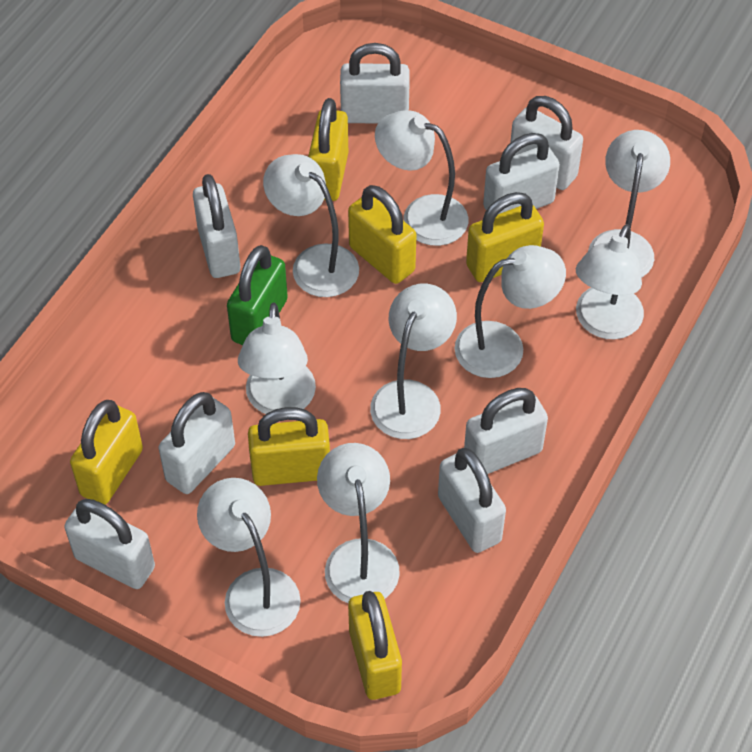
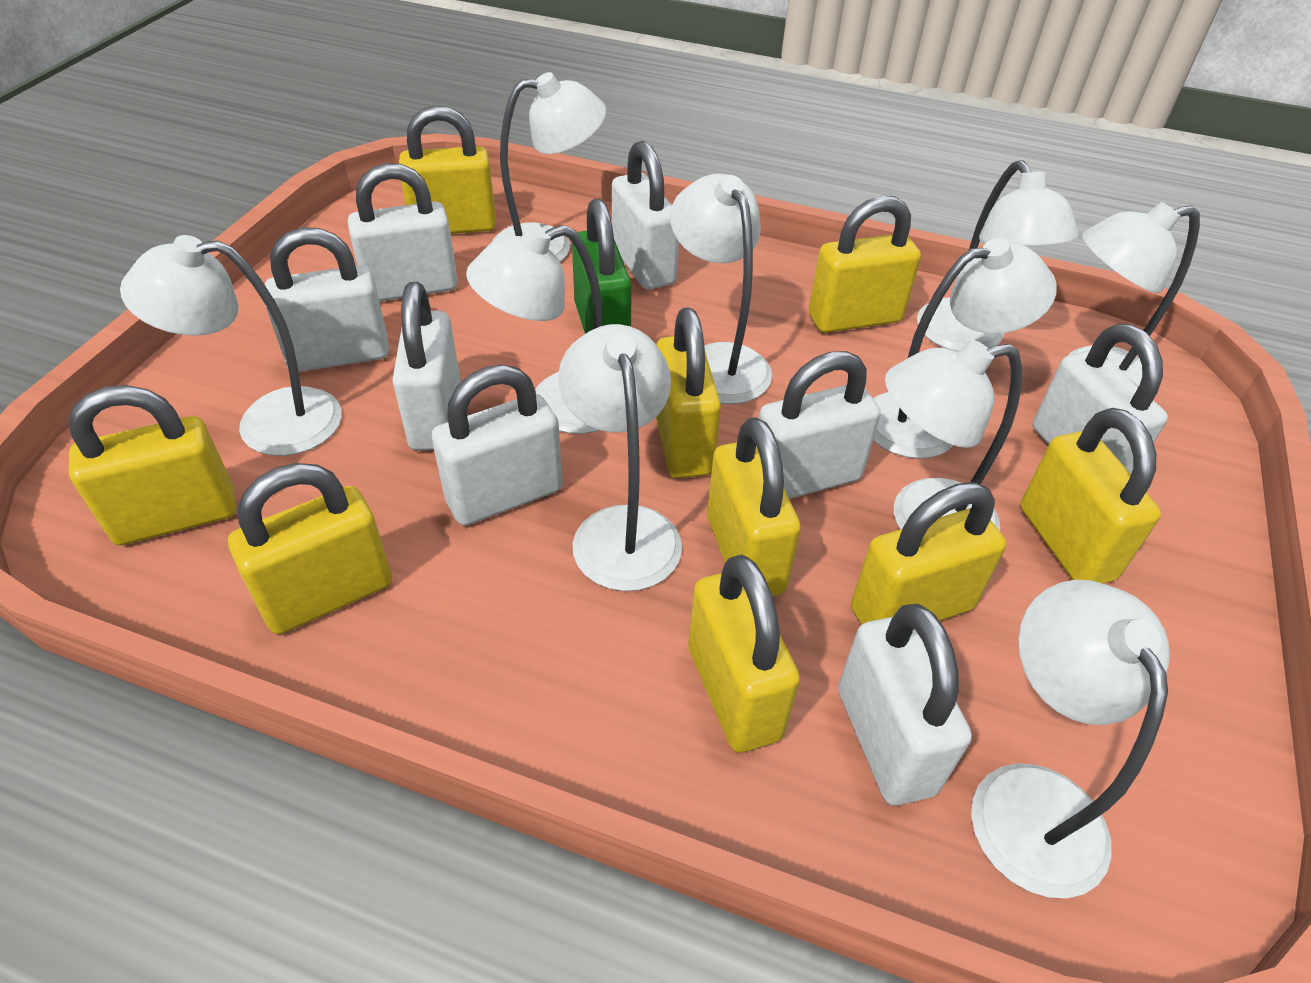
white lamp: 9 -> 10
yellow padlock: 6 -> 9

